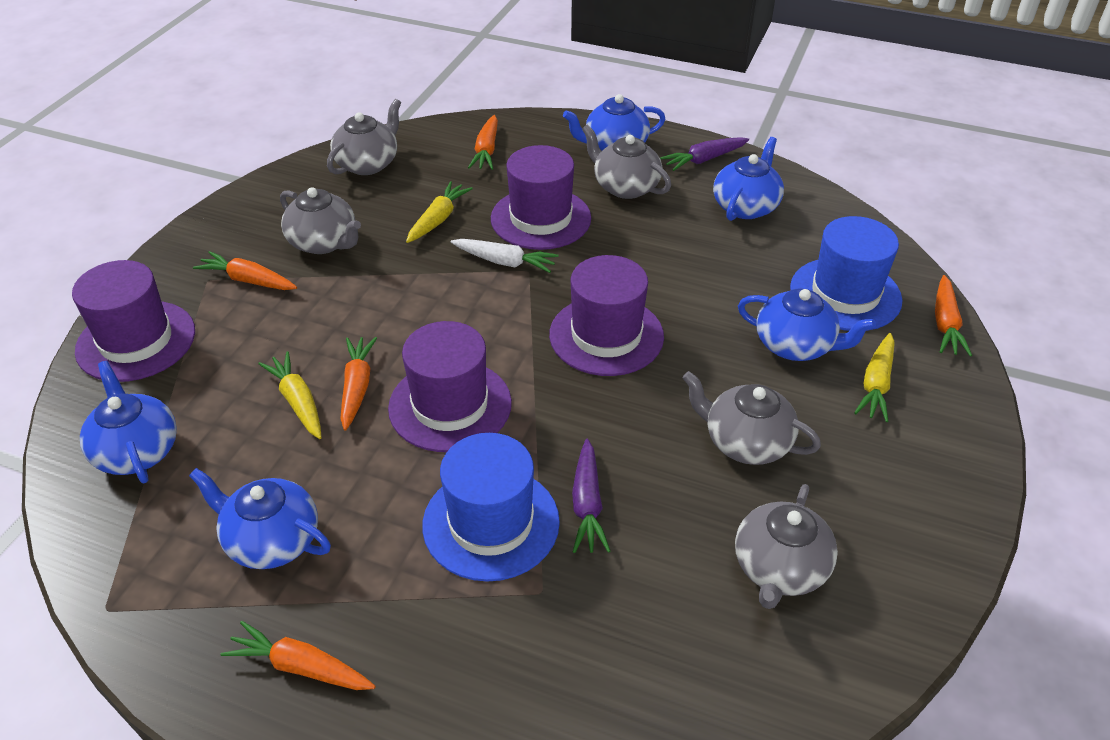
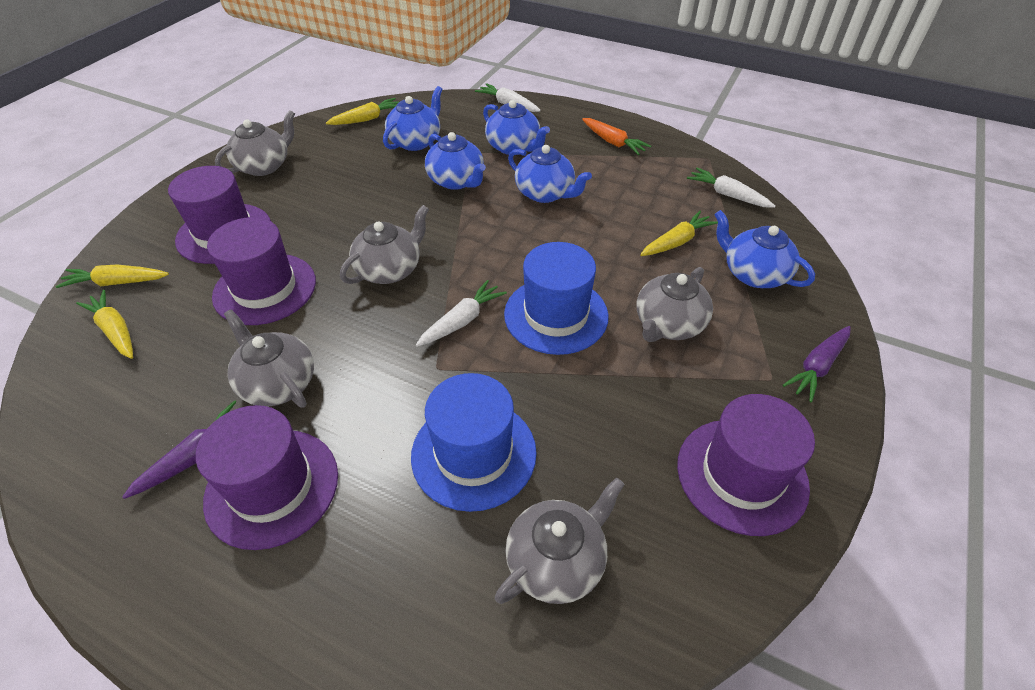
orange carrot: 5 -> 1
white carrot: 1 -> 3
yellow carrot: 3 -> 4

